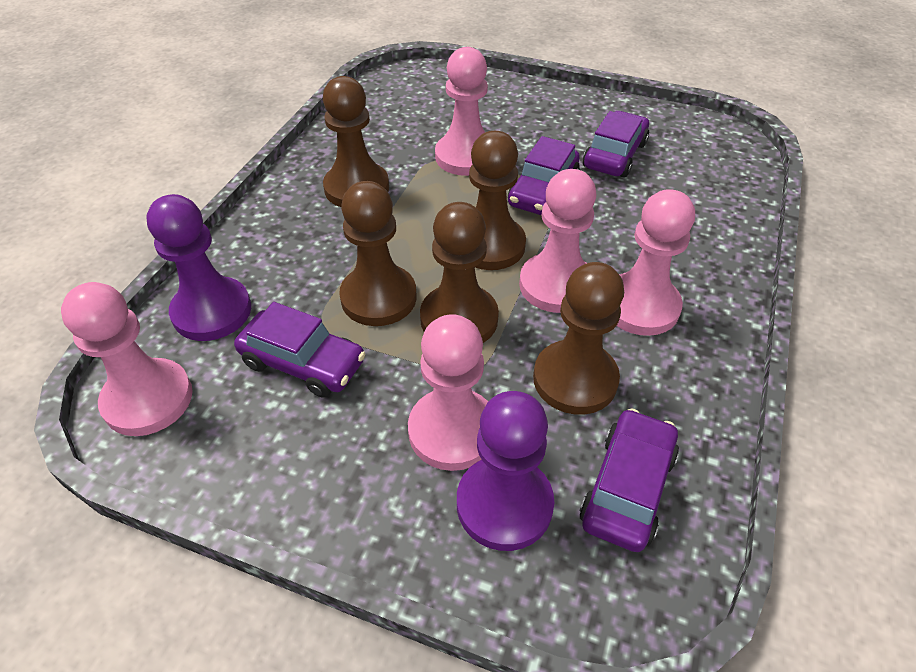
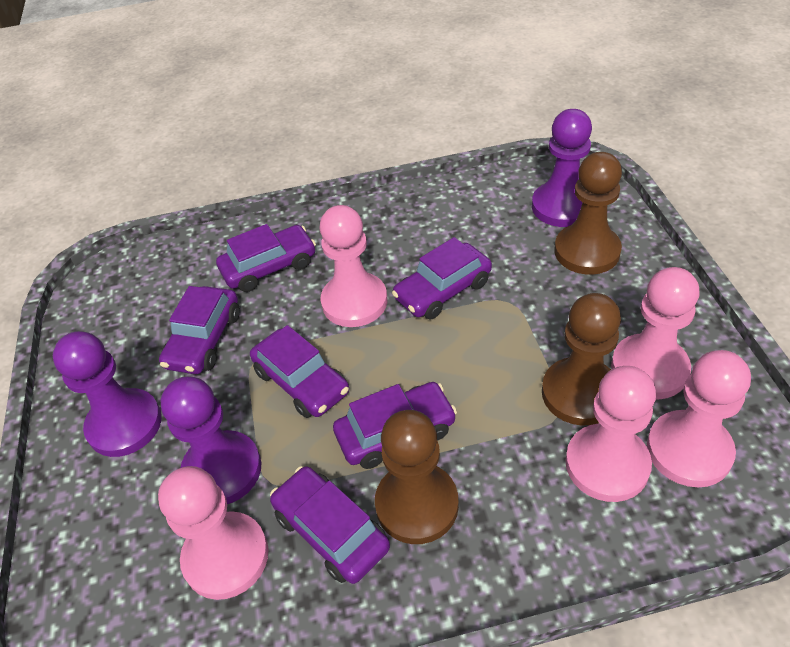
brown pawn: 5 -> 3
purple car: 4 -> 6
purple pawn: 2 -> 3

